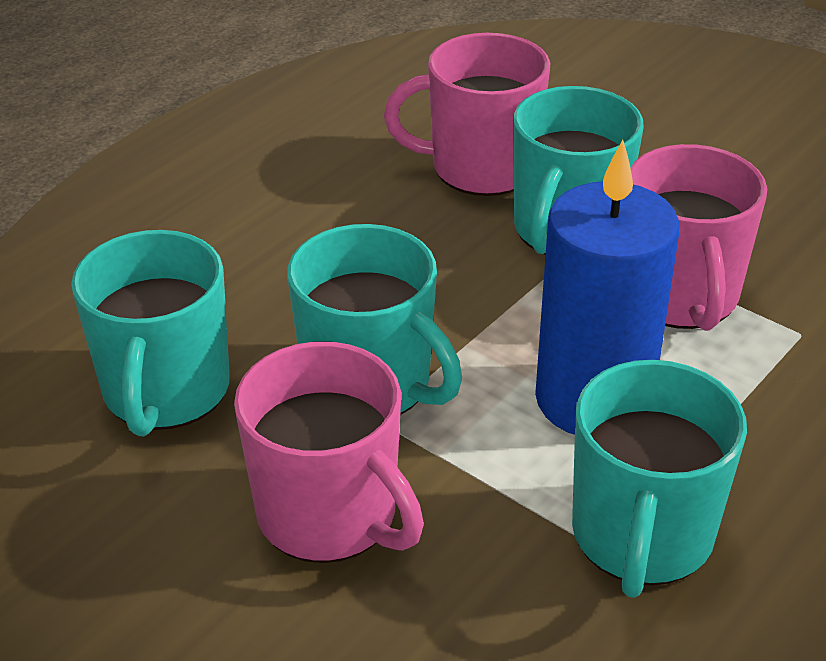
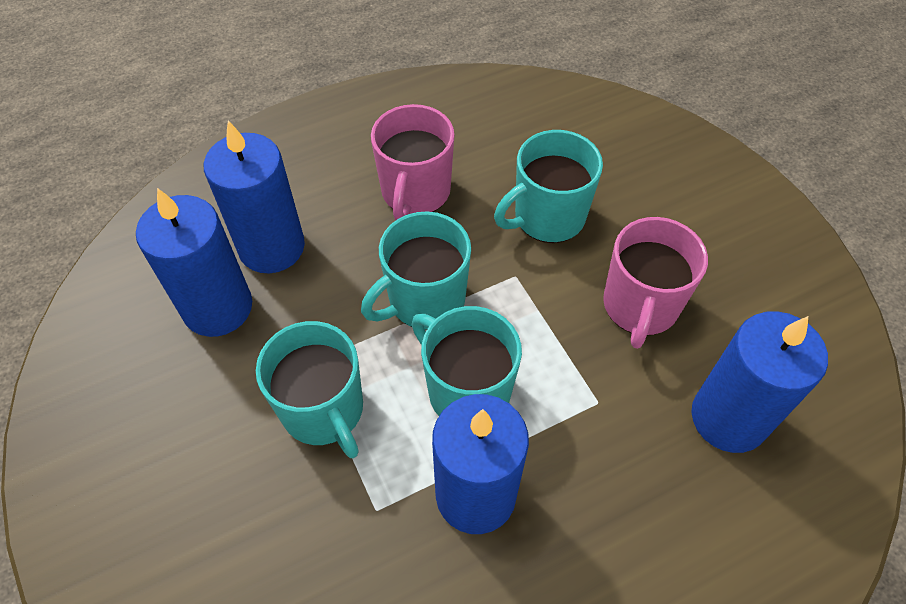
blue candle: 1 -> 4
pink mug: 3 -> 2

